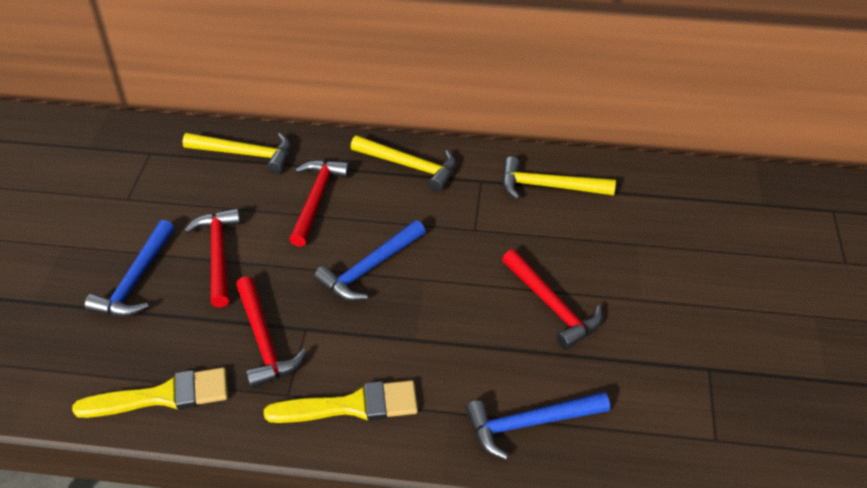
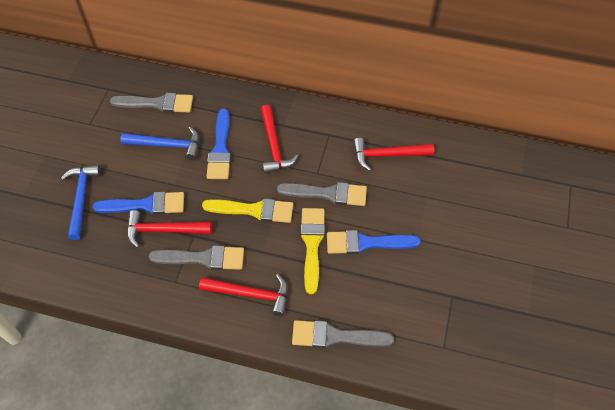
blue brush: 0 -> 3
blue hammer: 3 -> 2
grey brush: 0 -> 4
yellow hammer: 3 -> 0

